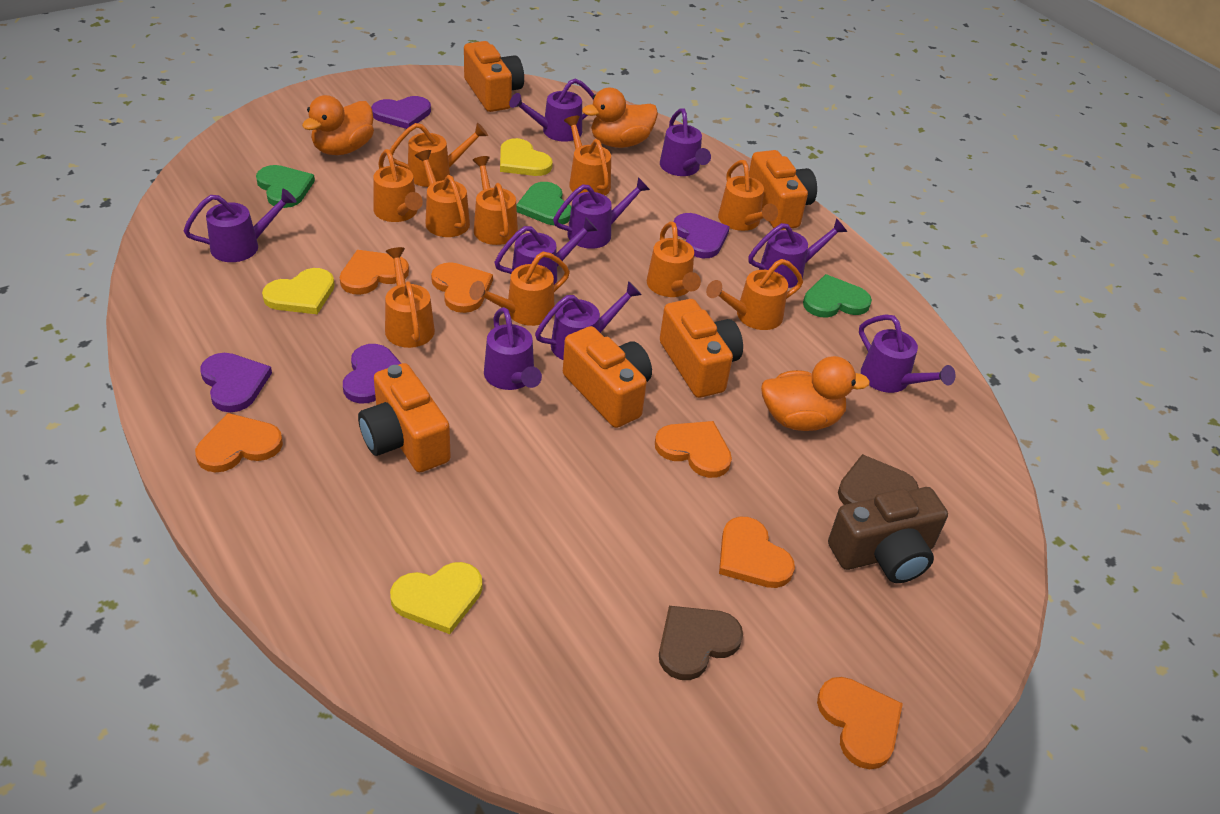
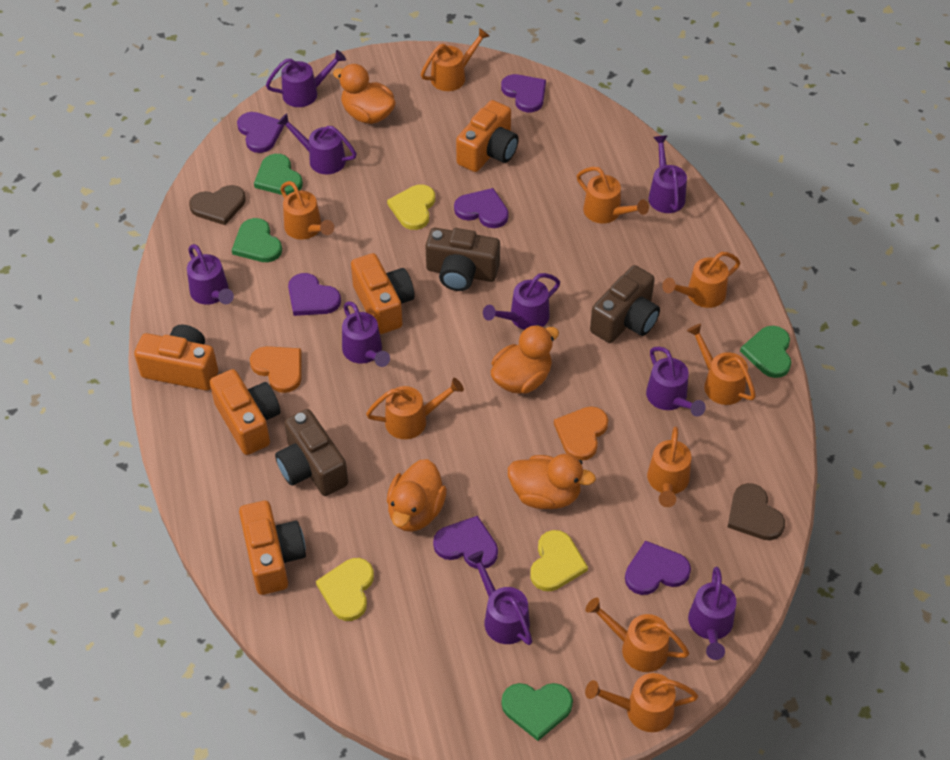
brown camera: 1 -> 3
green heart: 3 -> 4
orange duck: 3 -> 4
orange heart: 6 -> 2
orange watering can: 10 -> 9
purple heart: 4 -> 6

